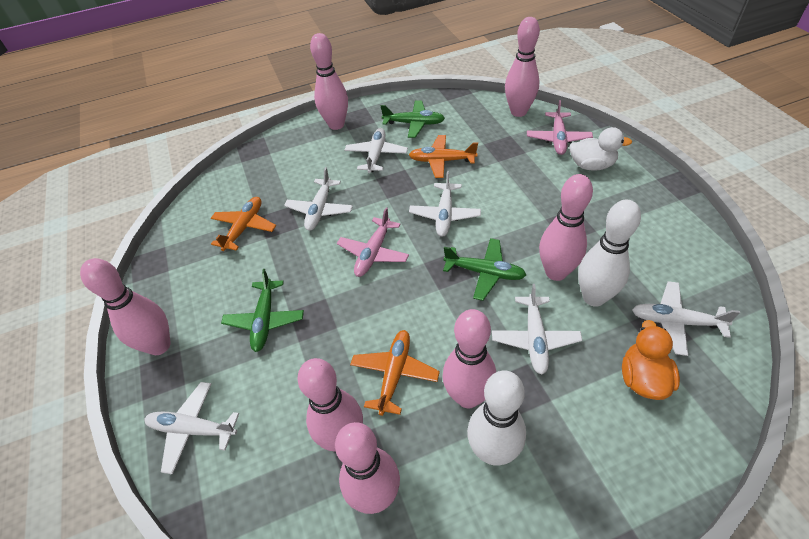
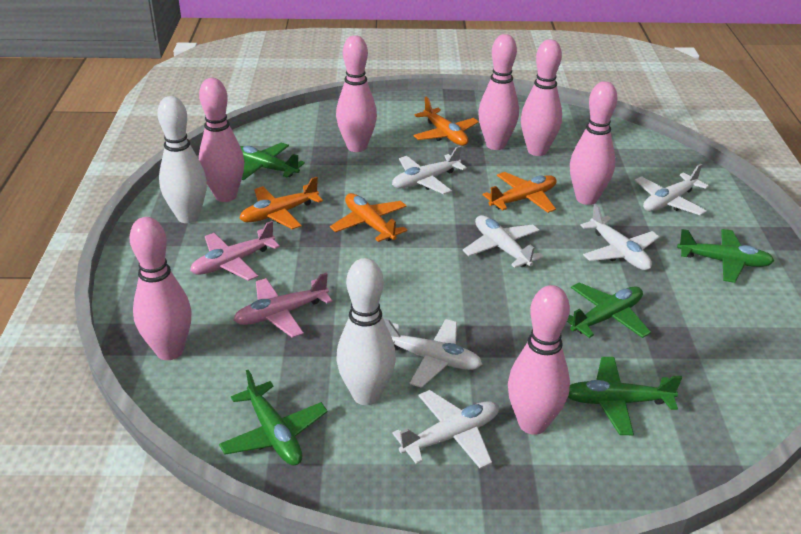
green plane: 3 -> 5
orange duck: 1 -> 0
orange plane: 3 -> 4
white duck: 1 -> 0

